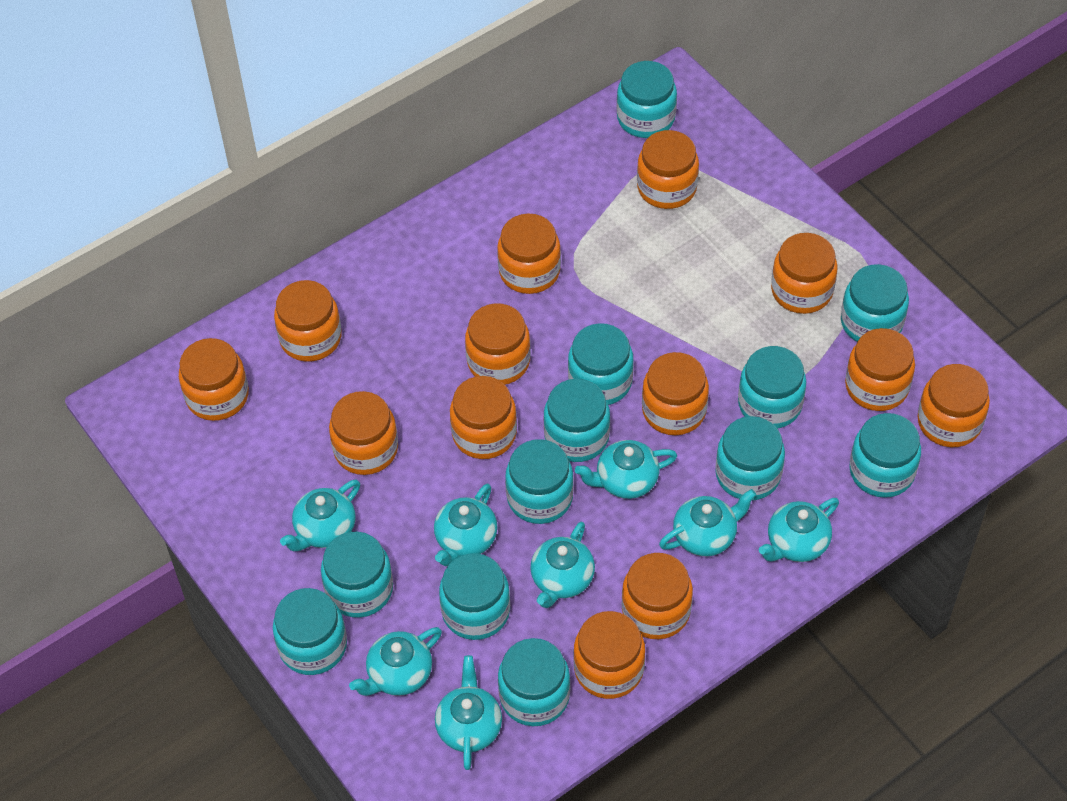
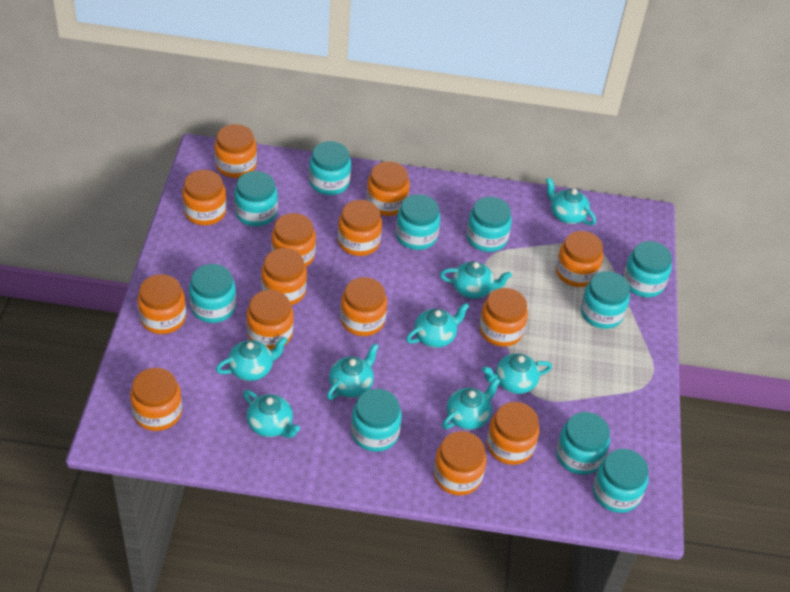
orange jar: 13 -> 14
turquoise jar: 12 -> 10

